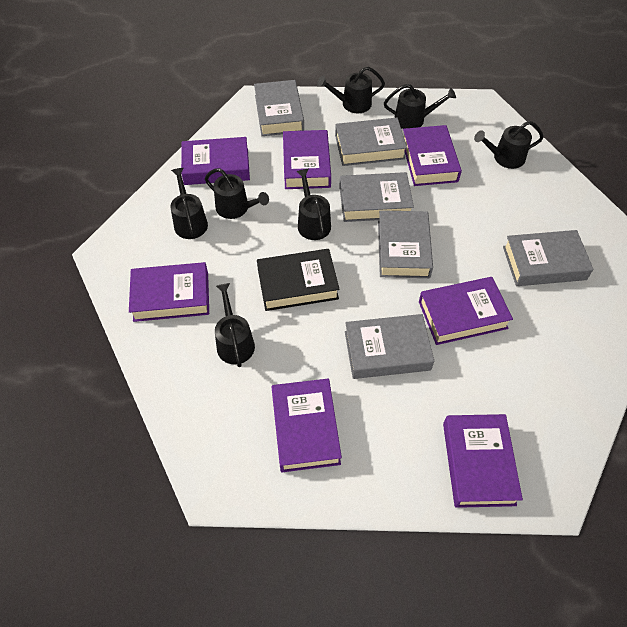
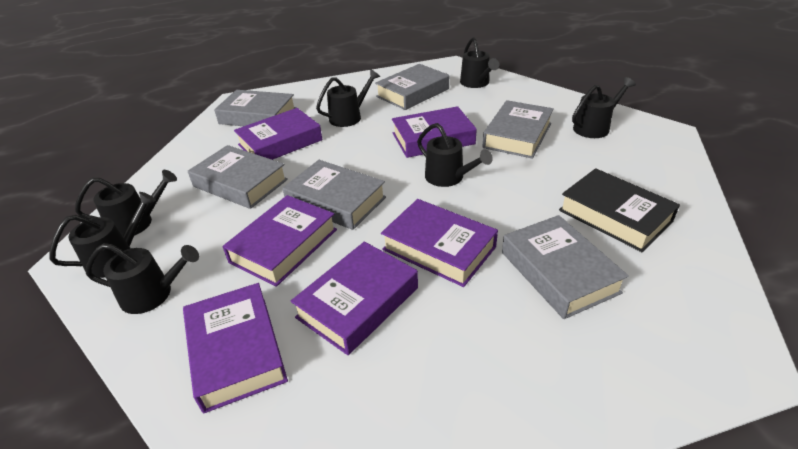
purple book: 7 -> 6

